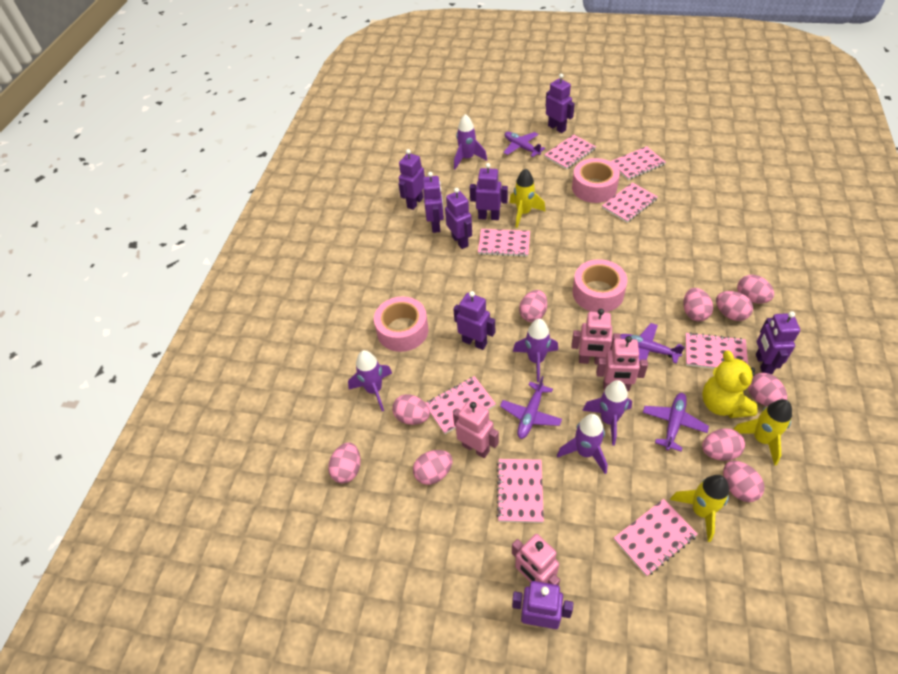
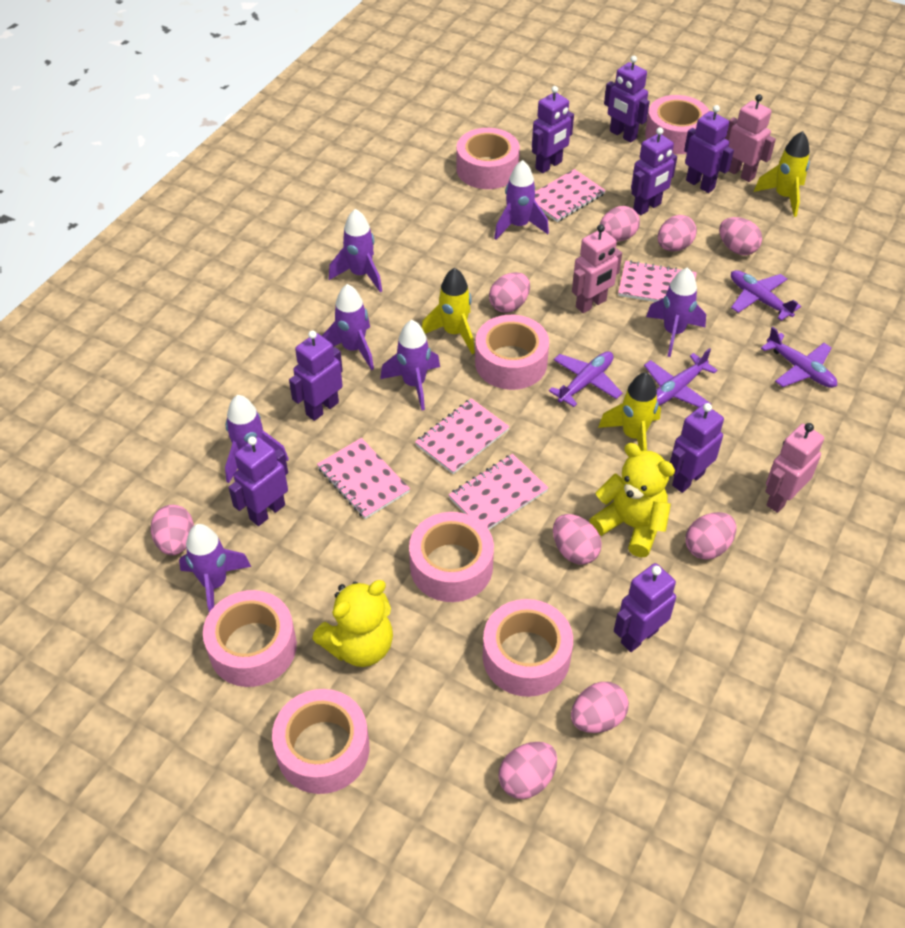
pink egg: 10 -> 9
pink notebook: 8 -> 5
pink robot: 4 -> 3
pink tape: 3 -> 7
purple rocket: 5 -> 7
yellow teddy bear: 1 -> 2

